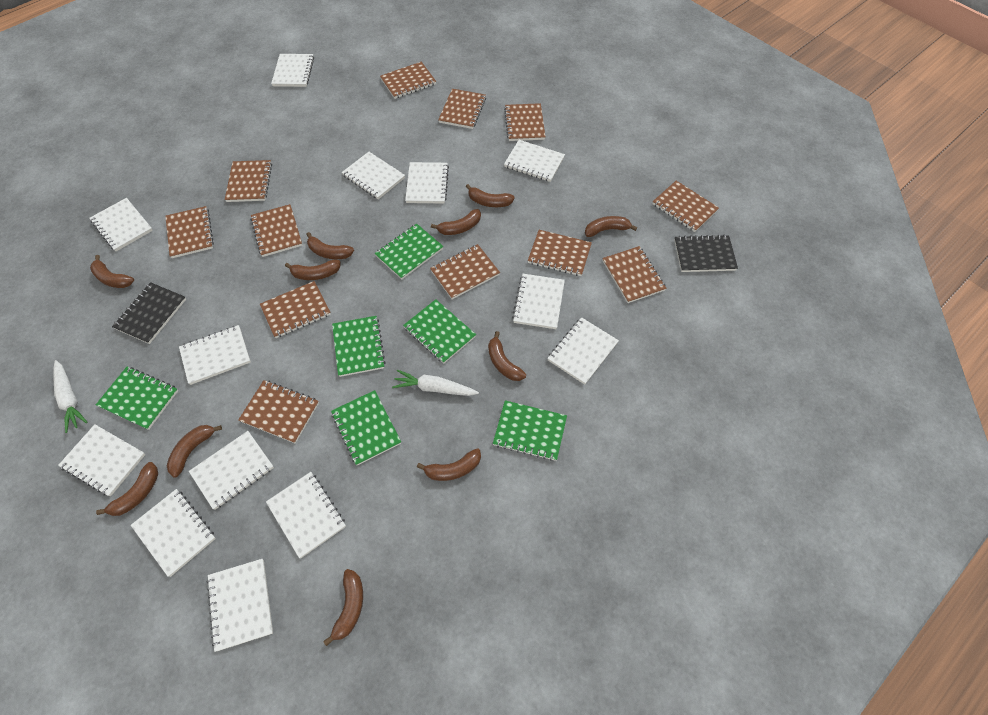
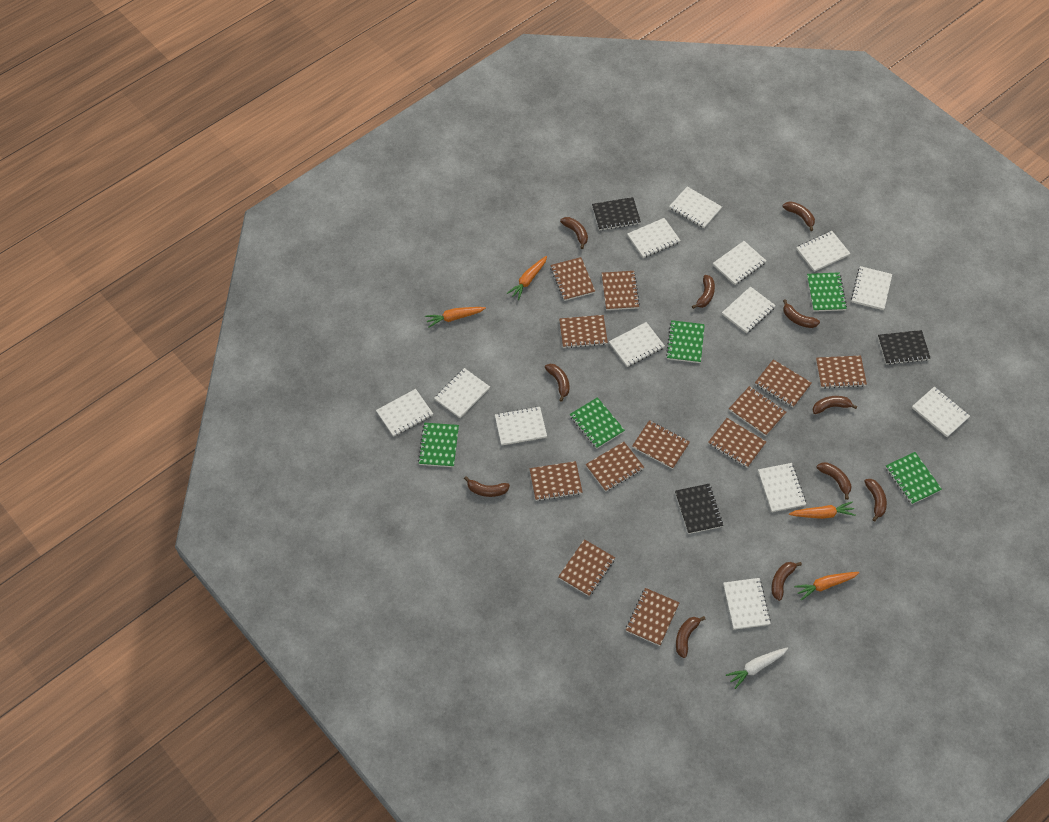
black notebook: 2 -> 3
green notebook: 6 -> 5
orange carrot: 0 -> 4
white carrot: 2 -> 1

